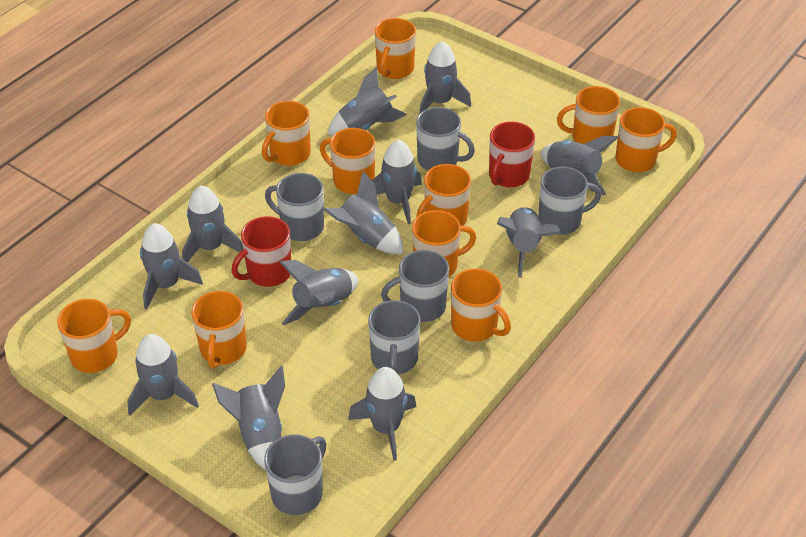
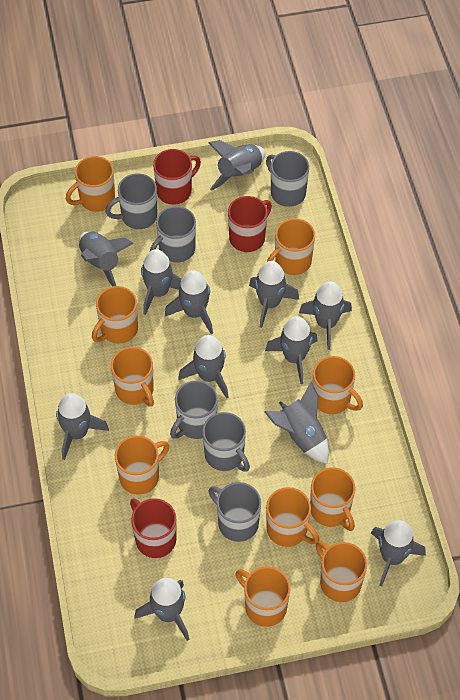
red mug: 2 -> 3

